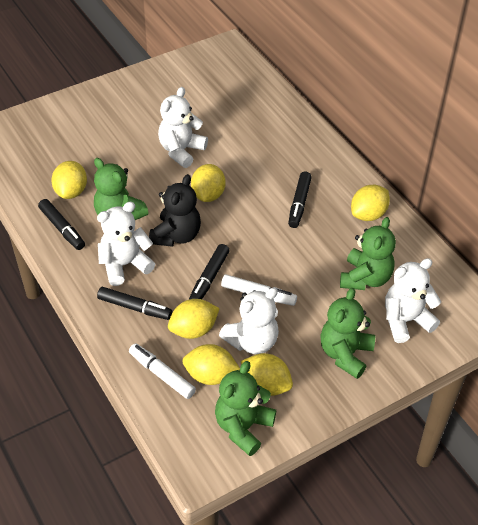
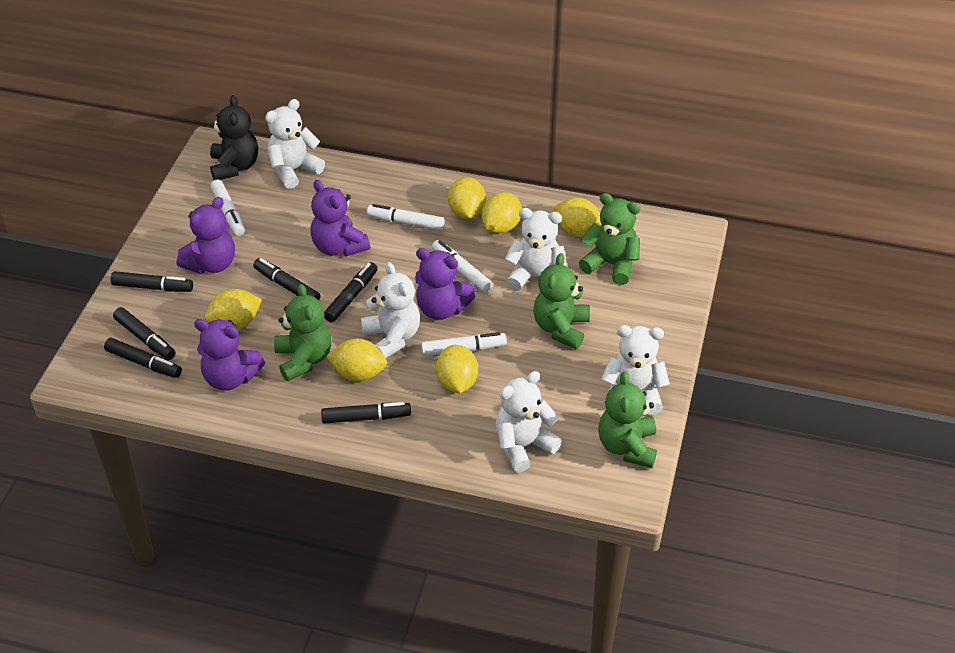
black marker: 4 -> 6
purple teddy bear: 0 -> 4
white marker: 2 -> 4
white teddy bear: 4 -> 5

